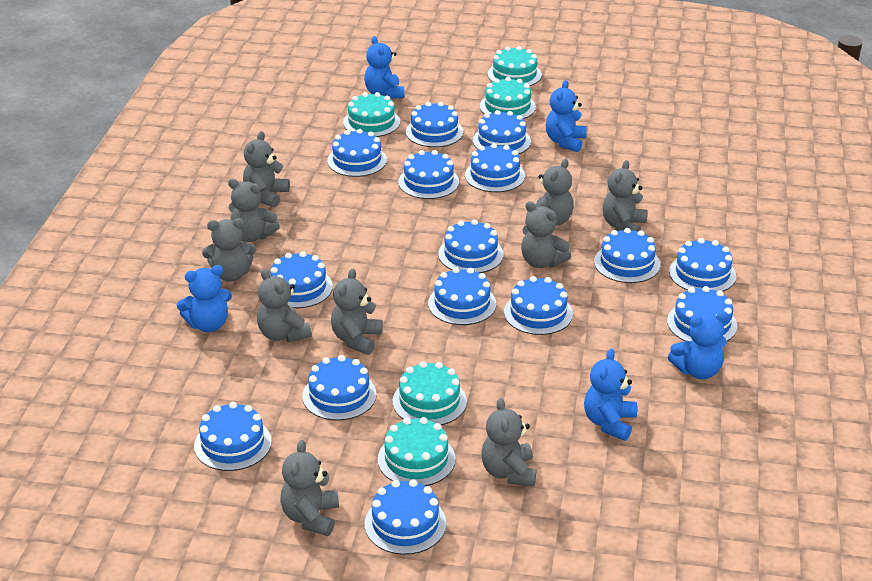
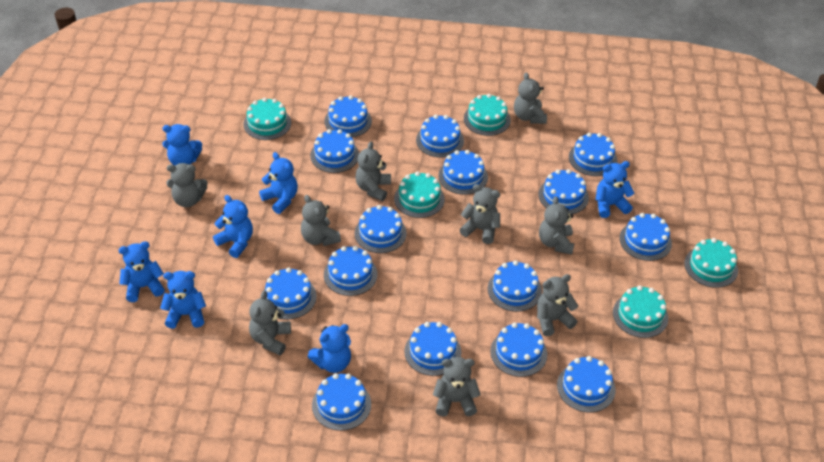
blue teddy bear: 5 -> 7
grey teddy bear: 10 -> 9

